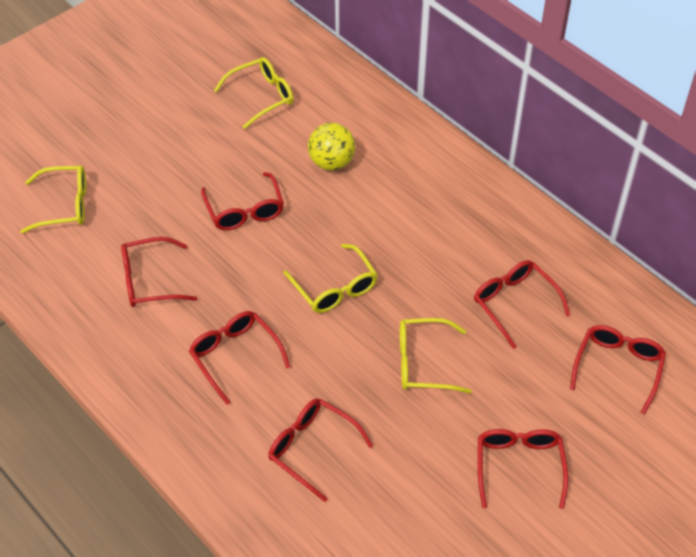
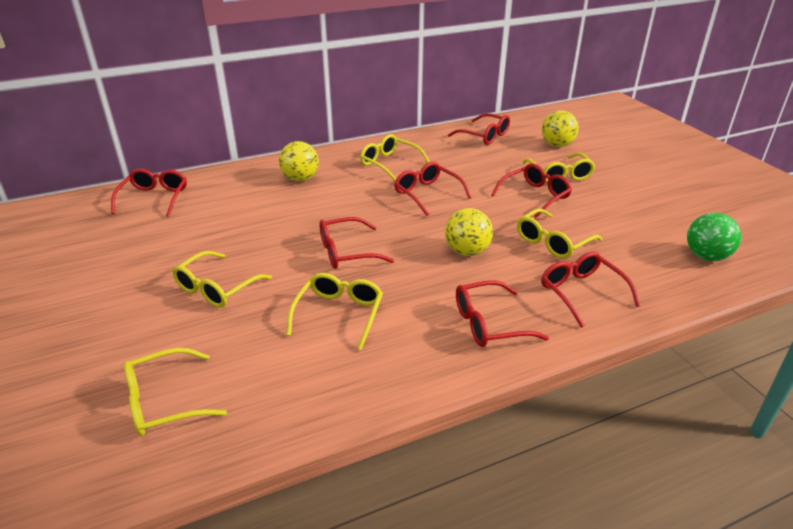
green ball: 0 -> 1
yellow ball: 1 -> 3
yellow glasses: 4 -> 6

